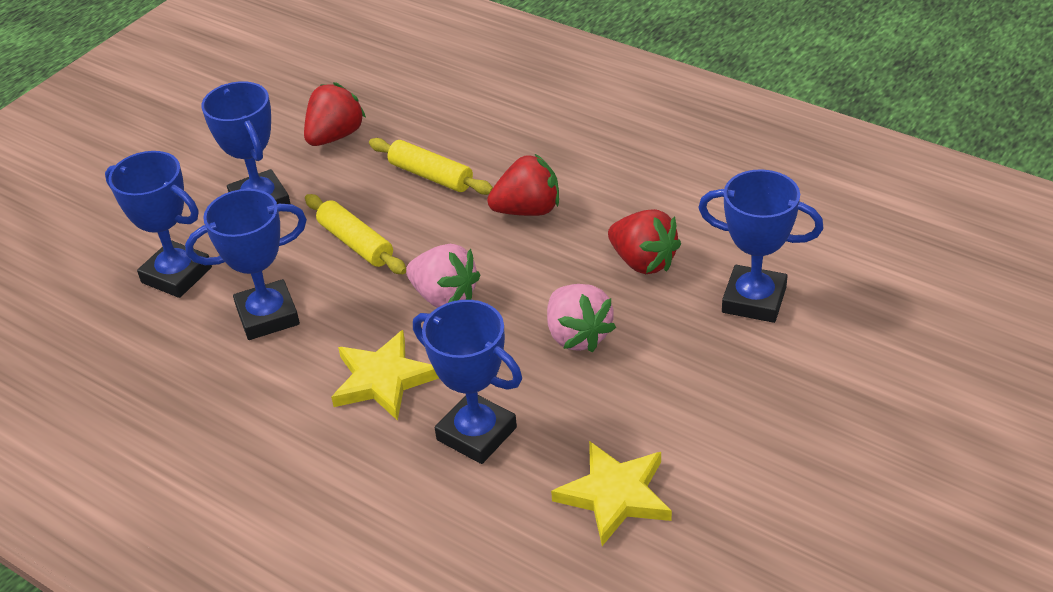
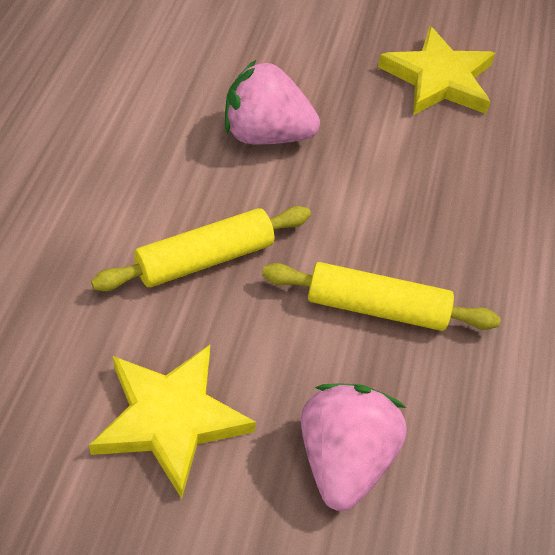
blue trophy: 5 -> 0
red strawberry: 3 -> 0

